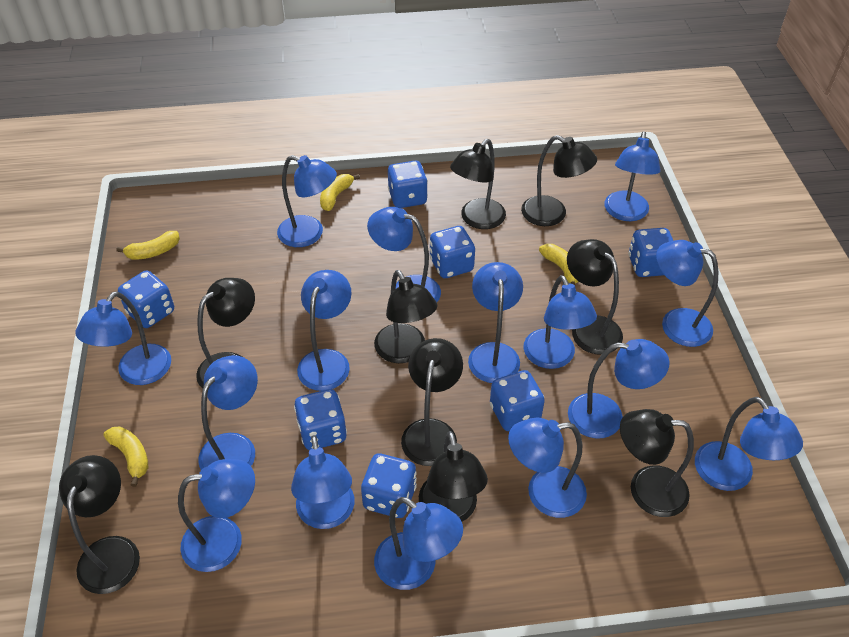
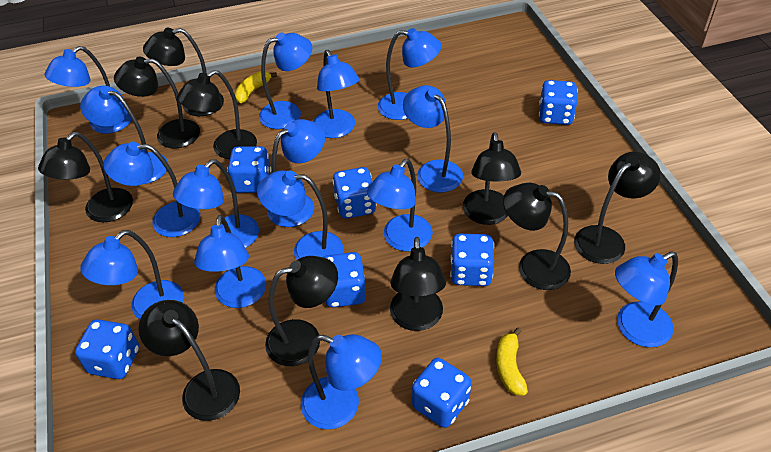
black lamp: 9 -> 10
yellow banana: 4 -> 2

